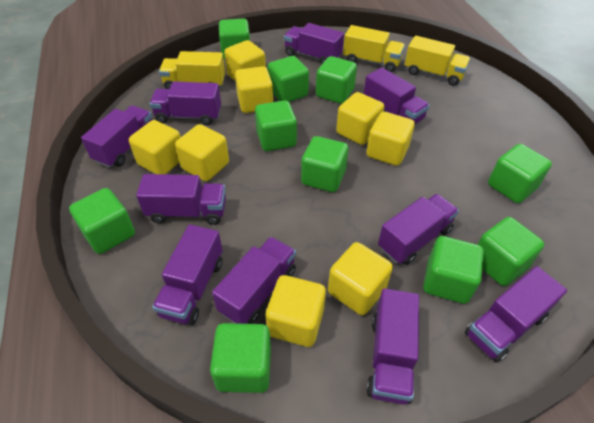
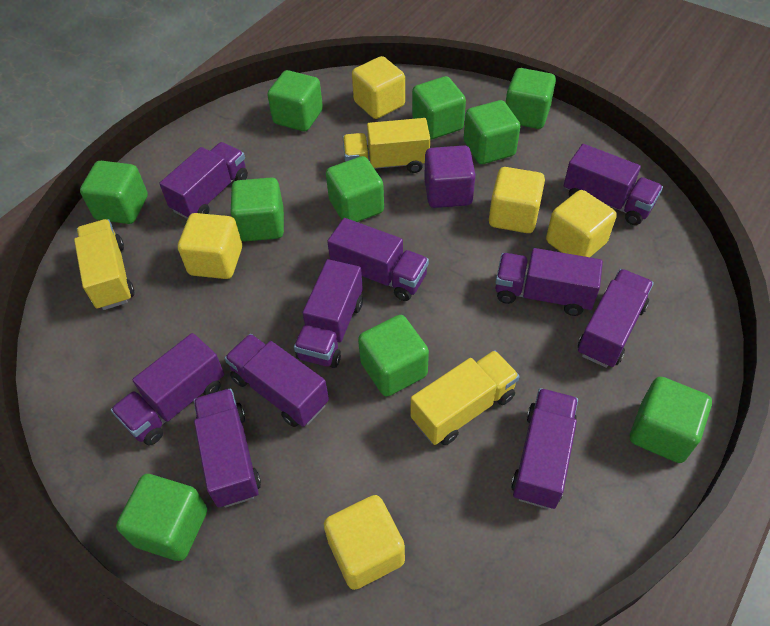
purple cube: 0 -> 1
yellow cube: 8 -> 5

